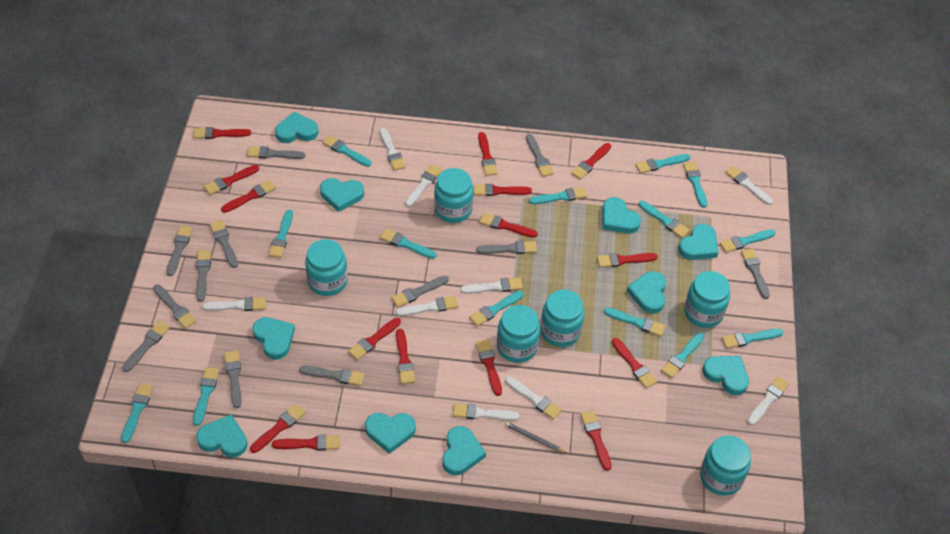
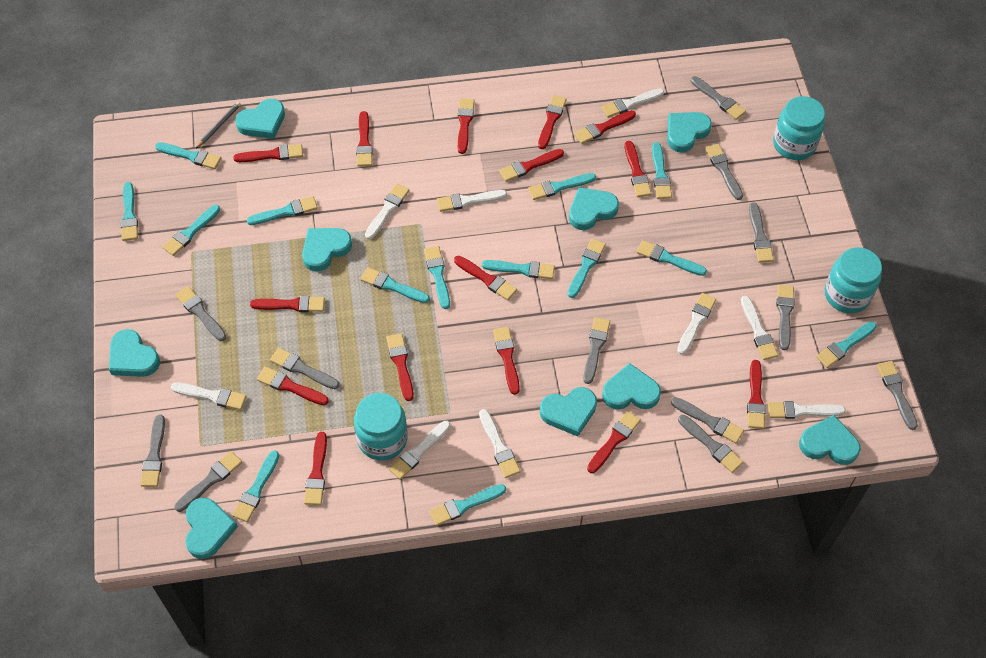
turquoise heart: 10 -> 9
turquoise jar: 6 -> 3

